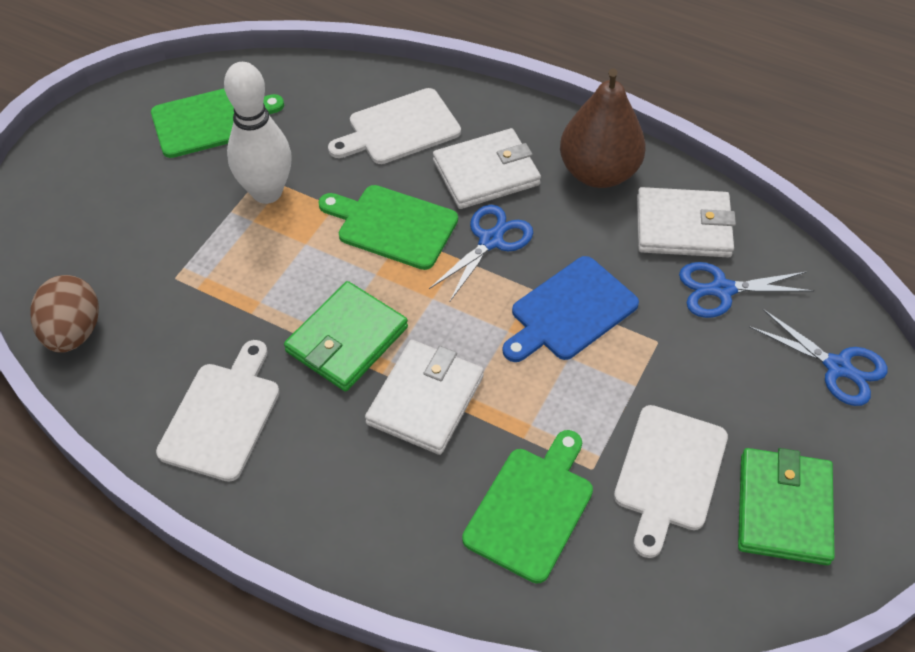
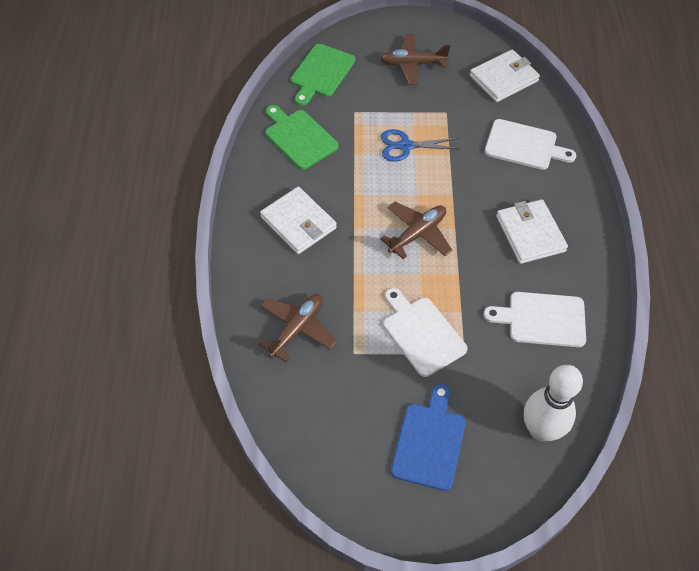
blue scissors: 3 -> 1
brown egg: 1 -> 0
brown pear: 1 -> 0
brown plane: 0 -> 3
green cutting board: 3 -> 2
green wallet: 2 -> 0

